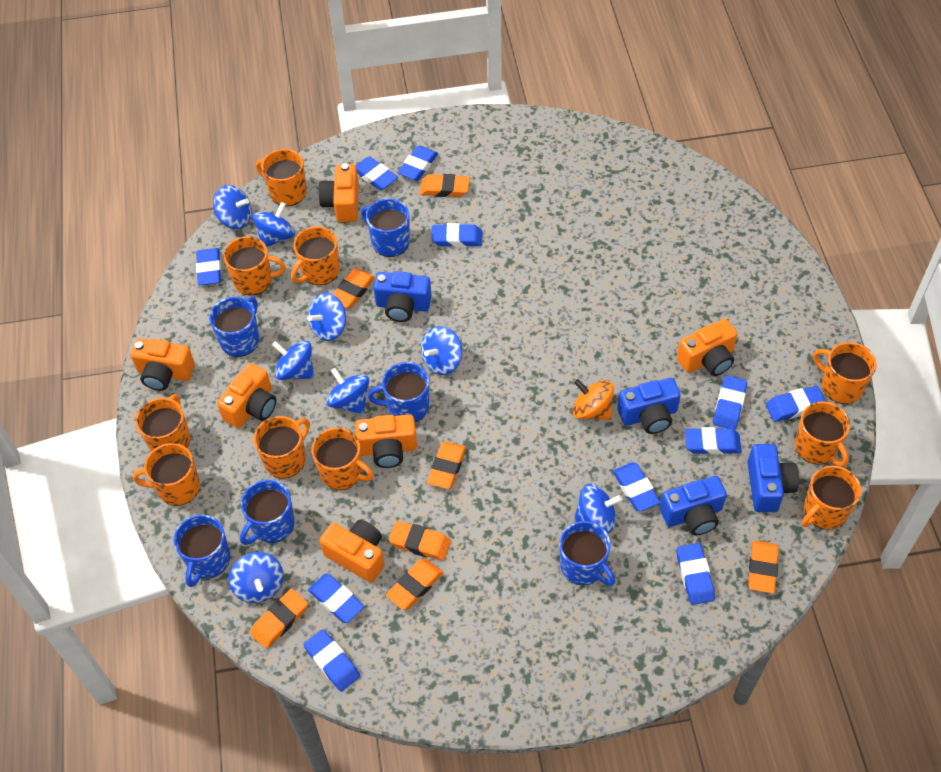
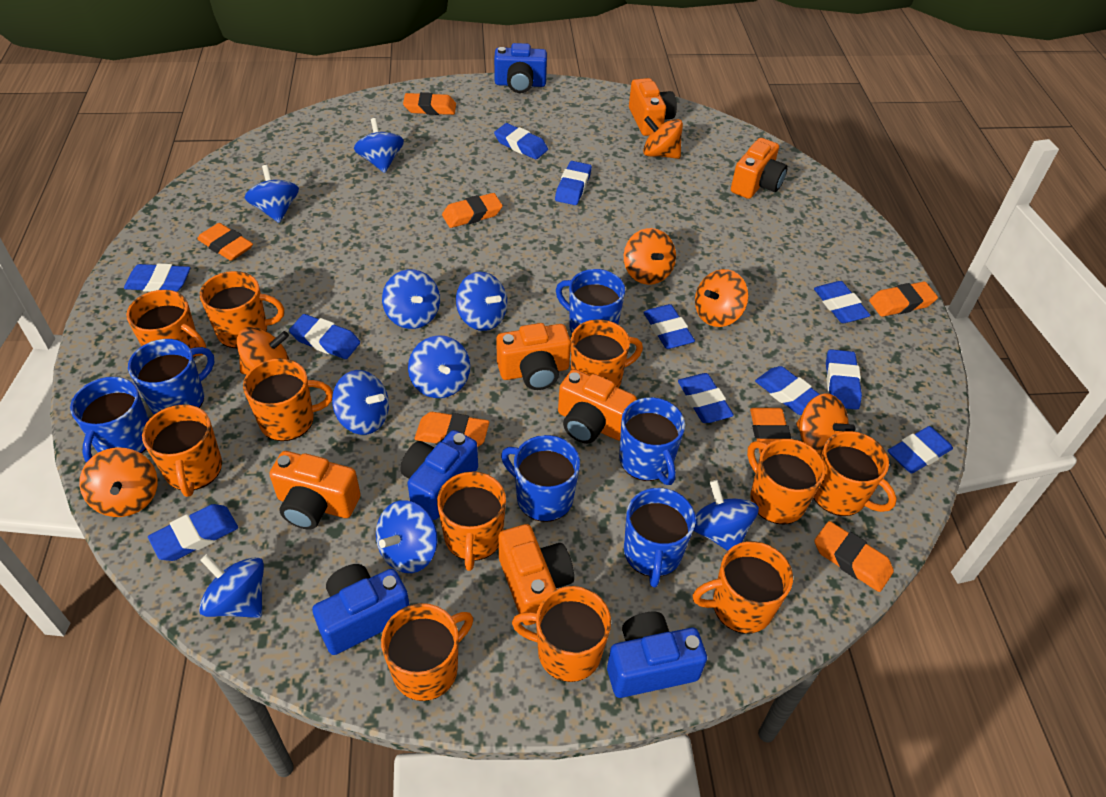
blue spinning top: 8 -> 9
orange mug: 10 -> 11
orange spinning top: 1 -> 6

